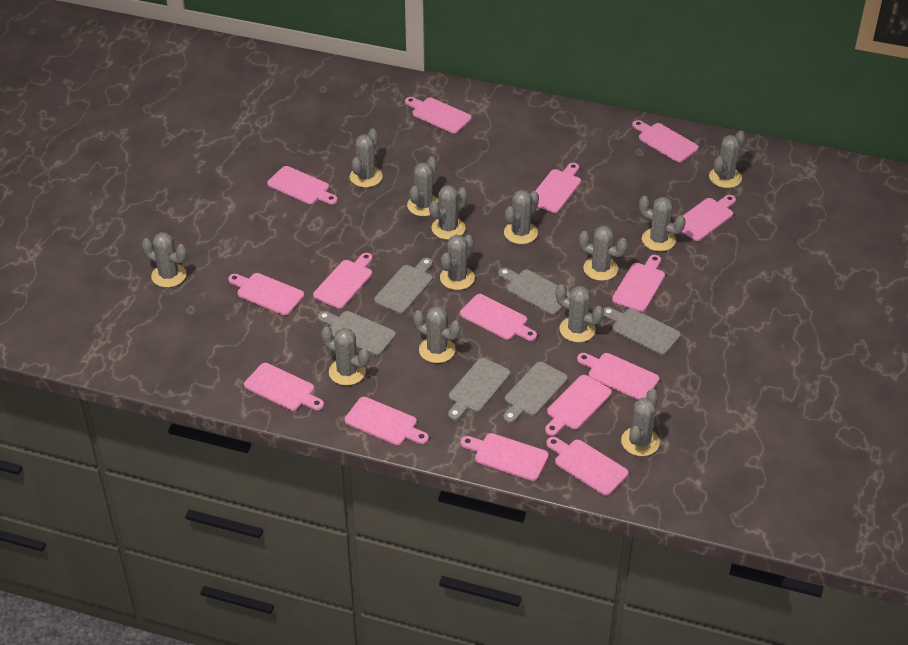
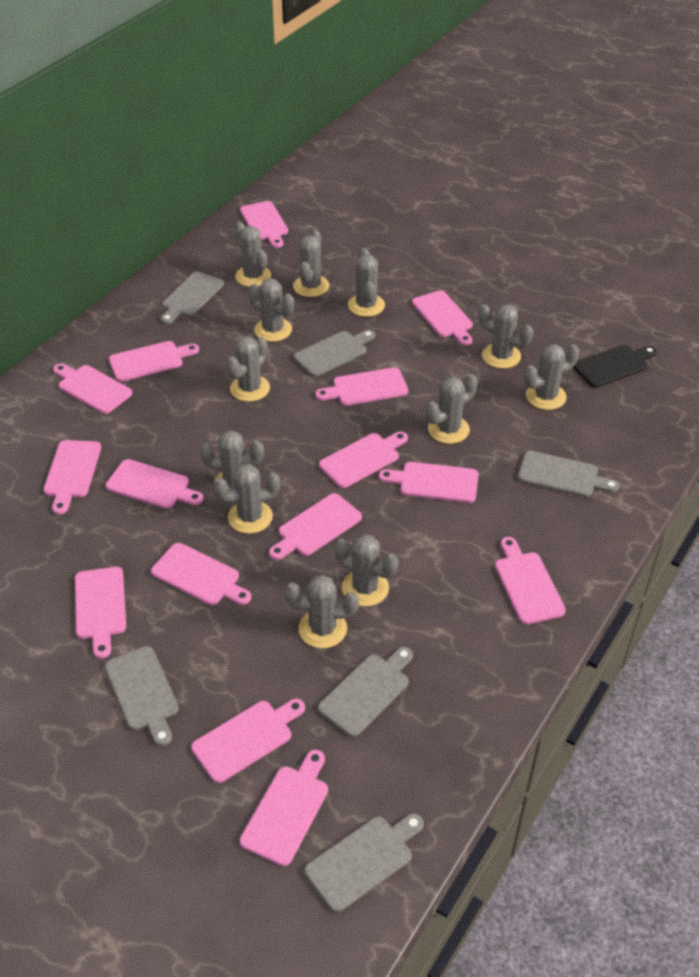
black cutting board: 0 -> 1
grey cactus: 13 -> 12

